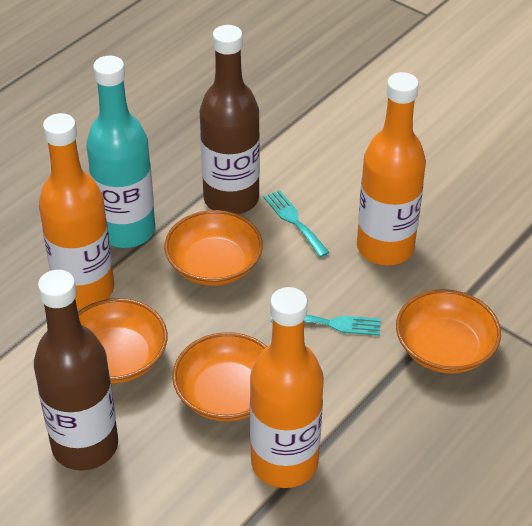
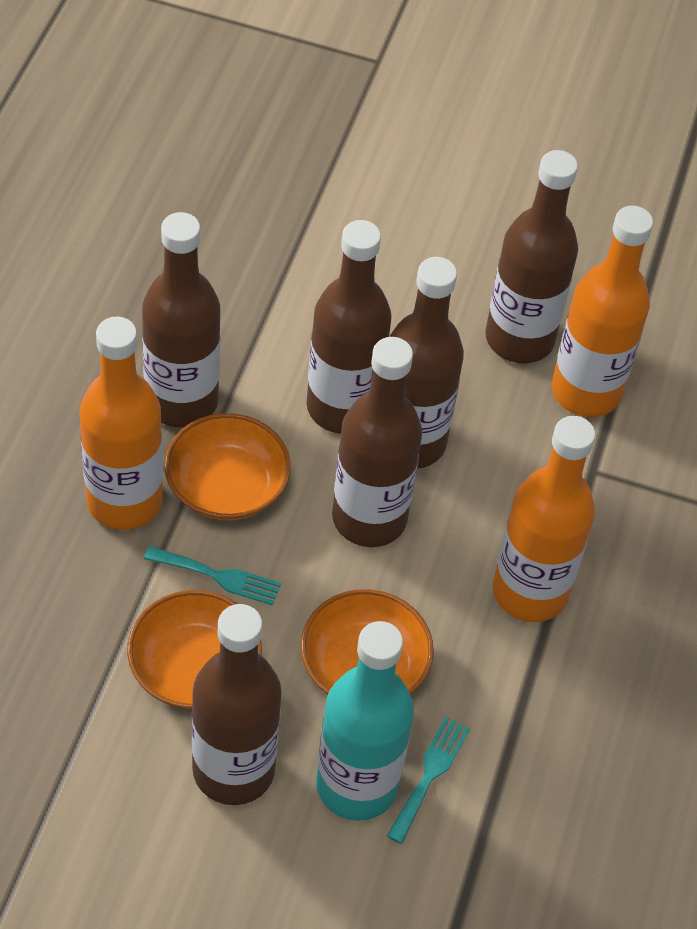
brown bottle: 2 -> 6
orange bowl: 4 -> 3

